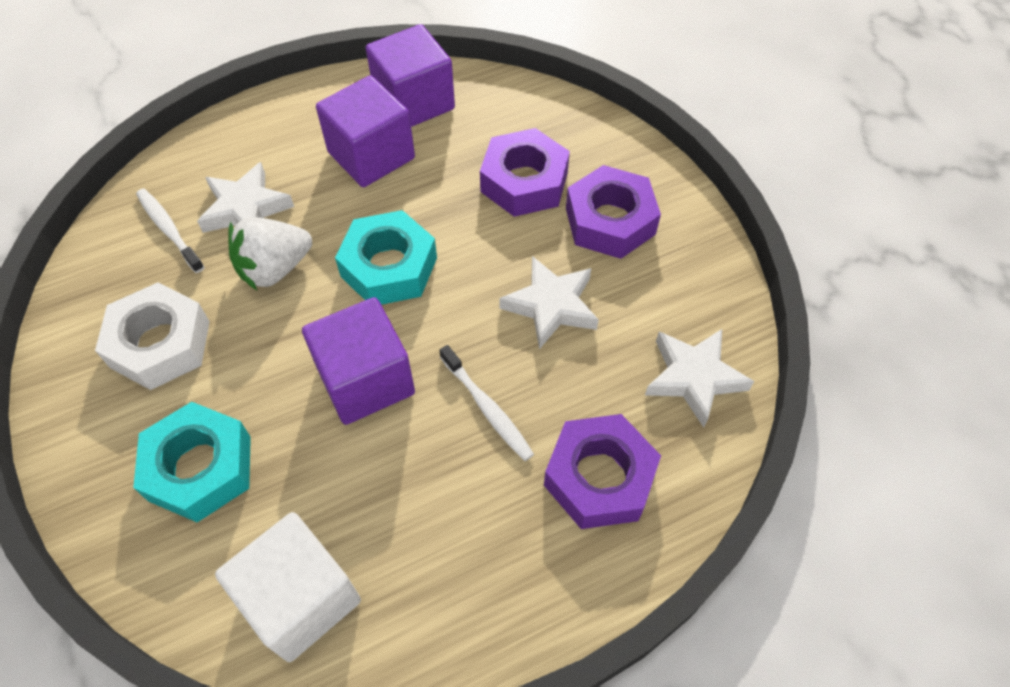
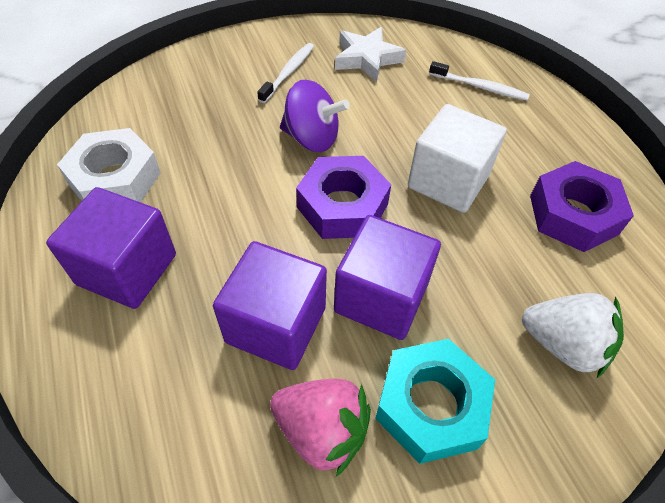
pink strawberry: 0 -> 1
purple nut: 3 -> 2
purple spinning top: 0 -> 1
turquoise nut: 2 -> 1
white star: 3 -> 1

